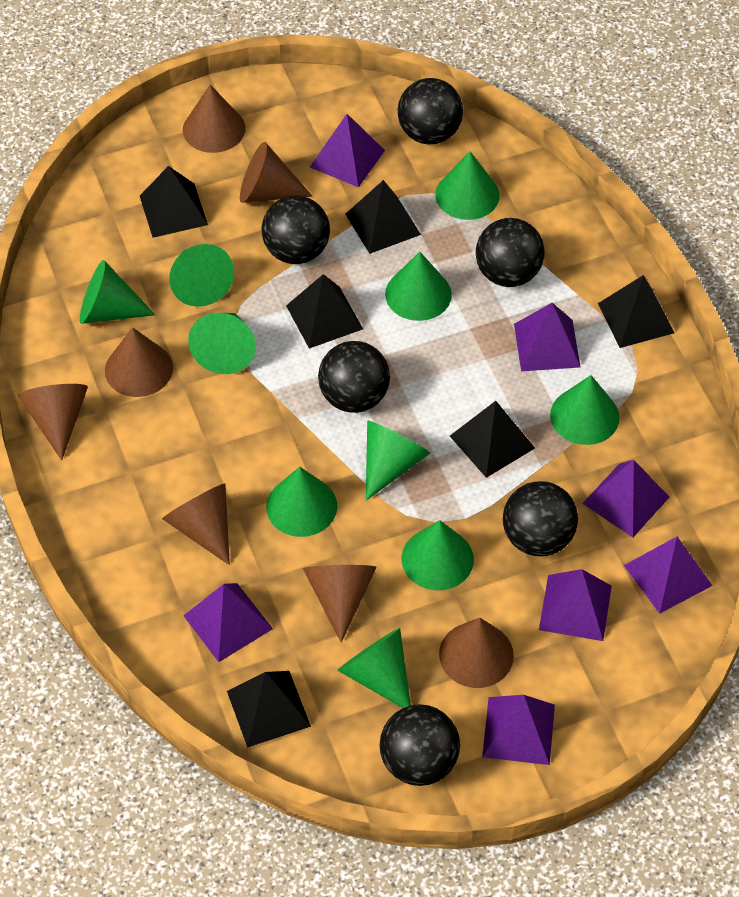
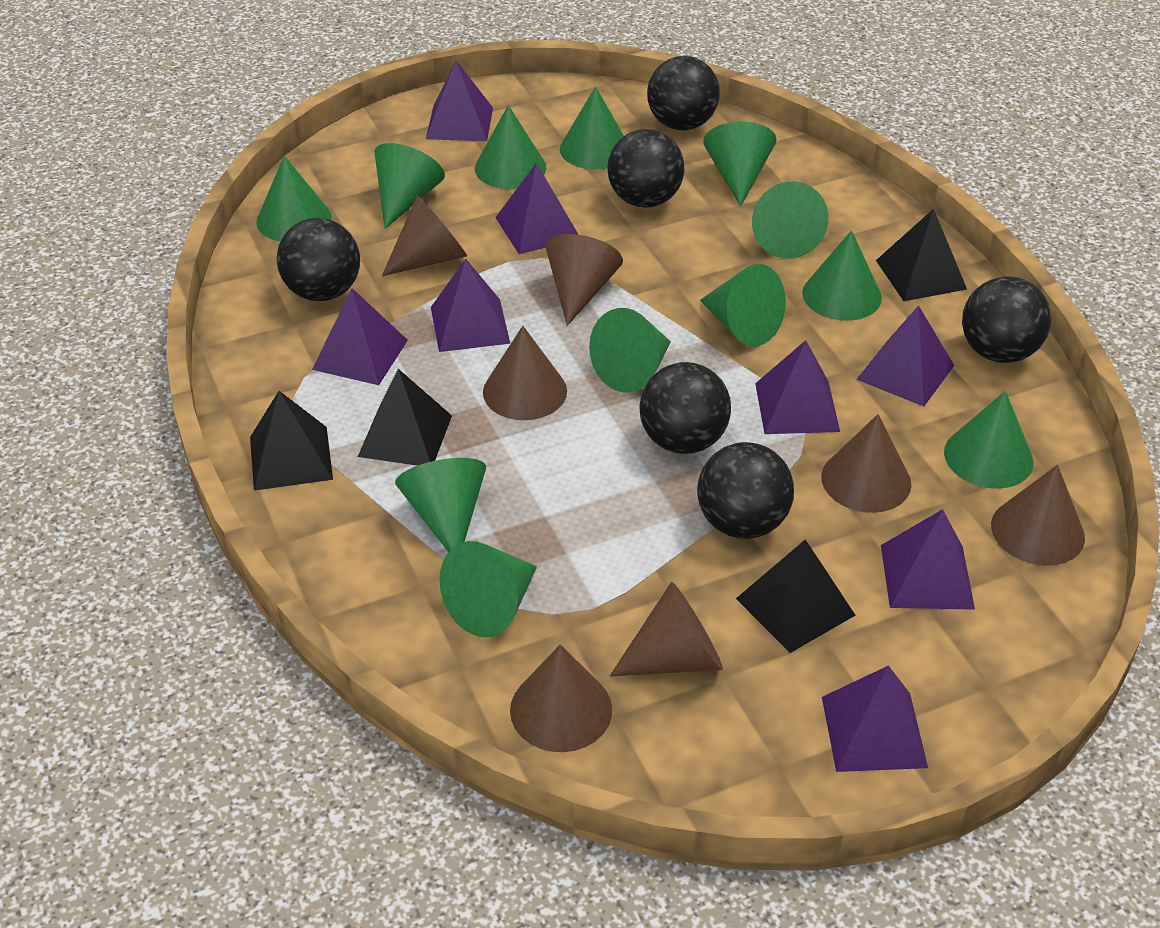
black pyramid: 6 -> 4
green cone: 10 -> 12
purple pyramid: 7 -> 8

